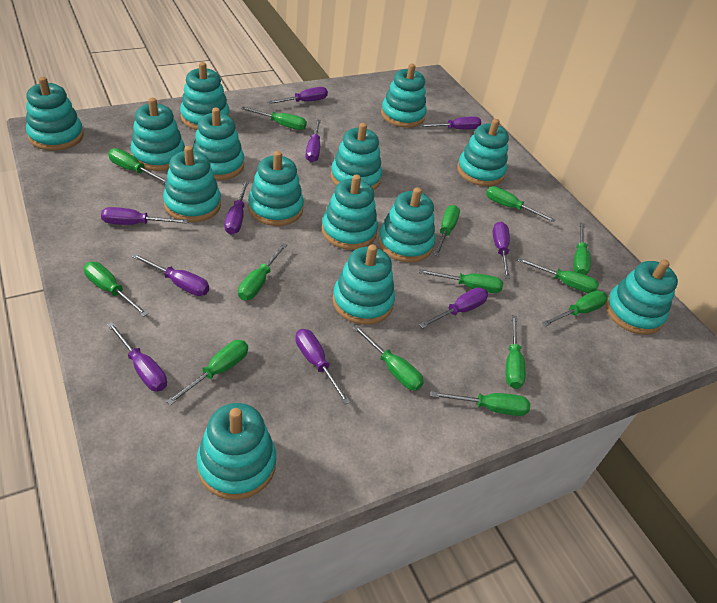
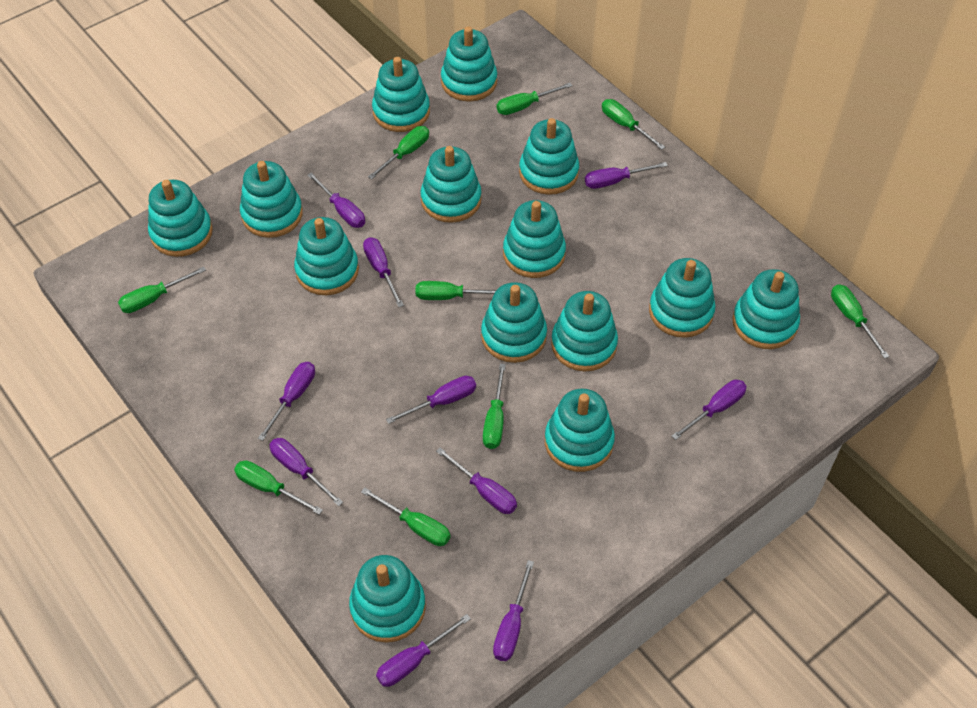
green screwdriver: 14 -> 9

